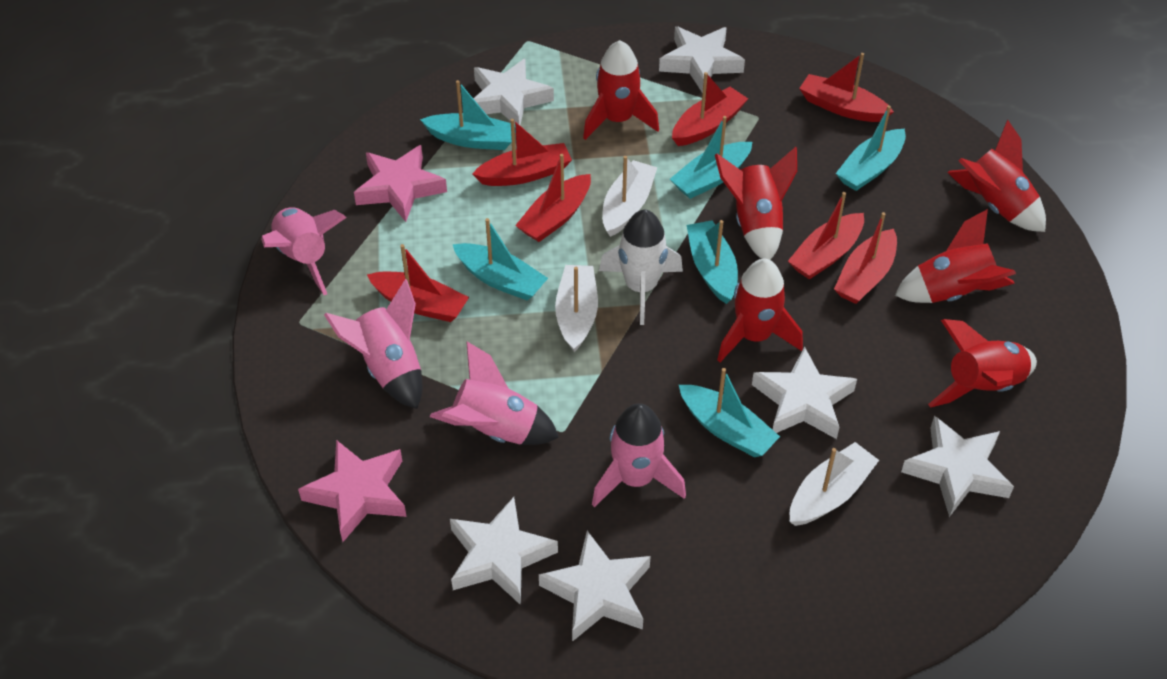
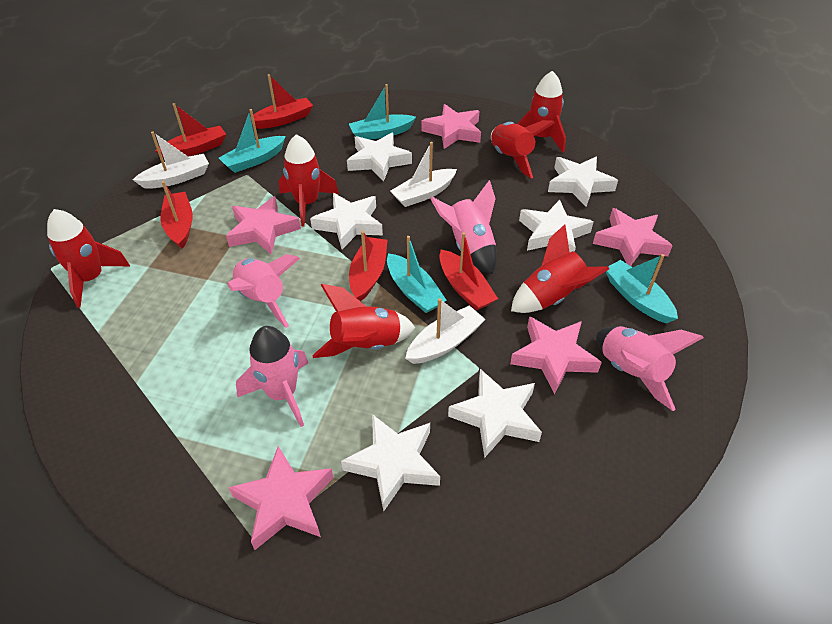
pink star: 2 -> 5
red boat: 7 -> 5
turquoise boat: 6 -> 4
white rocket: 1 -> 0

